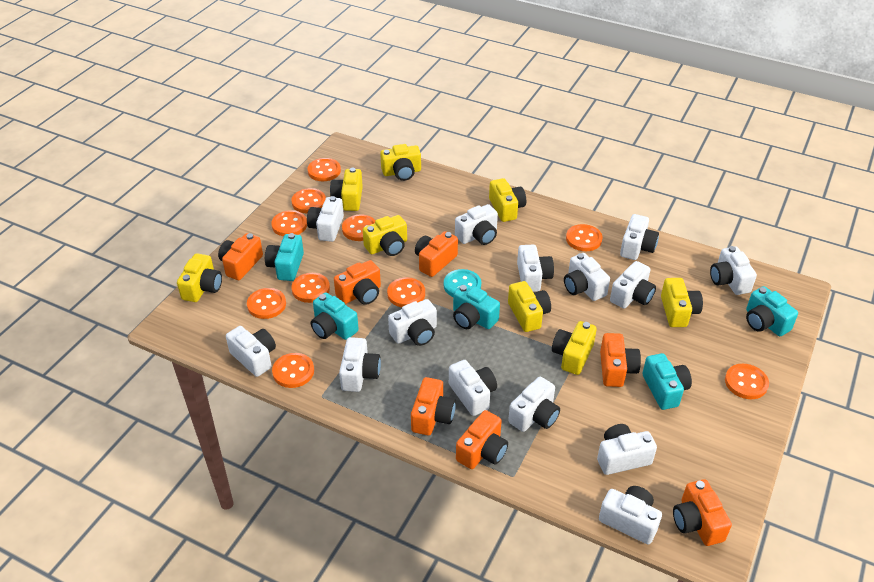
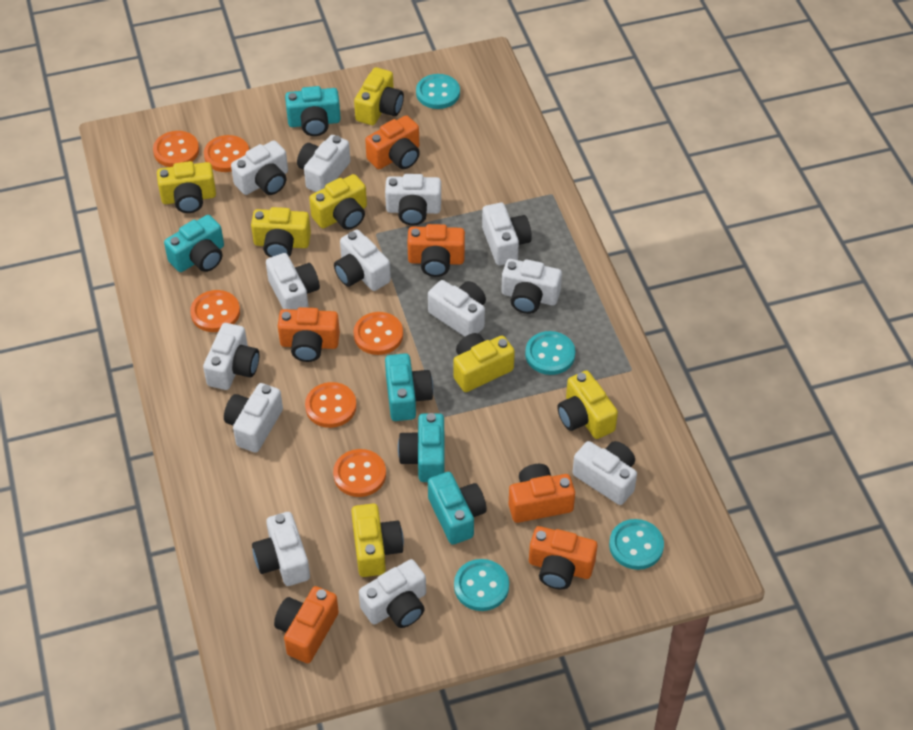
orange button: 10 -> 6
orange camera: 7 -> 6
turquoise button: 1 -> 4
white camera: 14 -> 13
yellow camera: 8 -> 7

